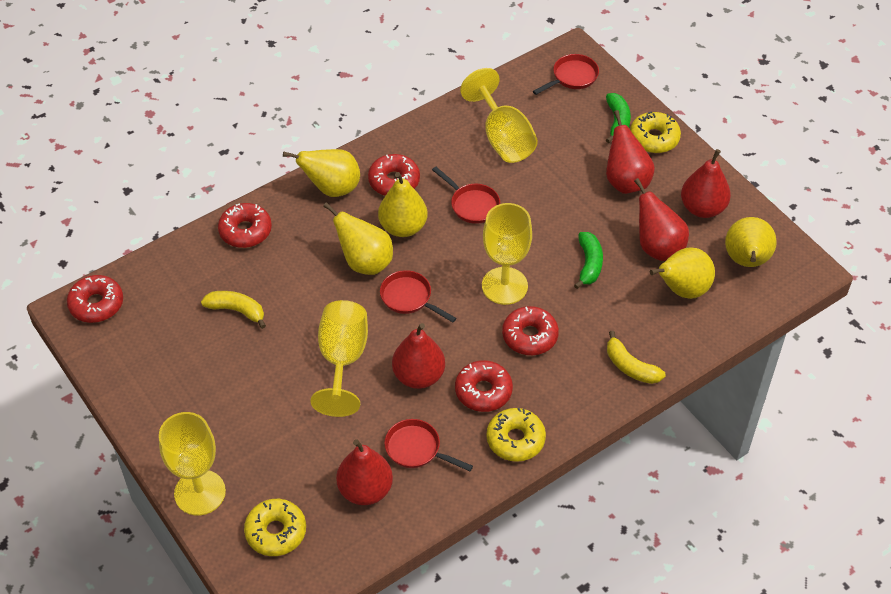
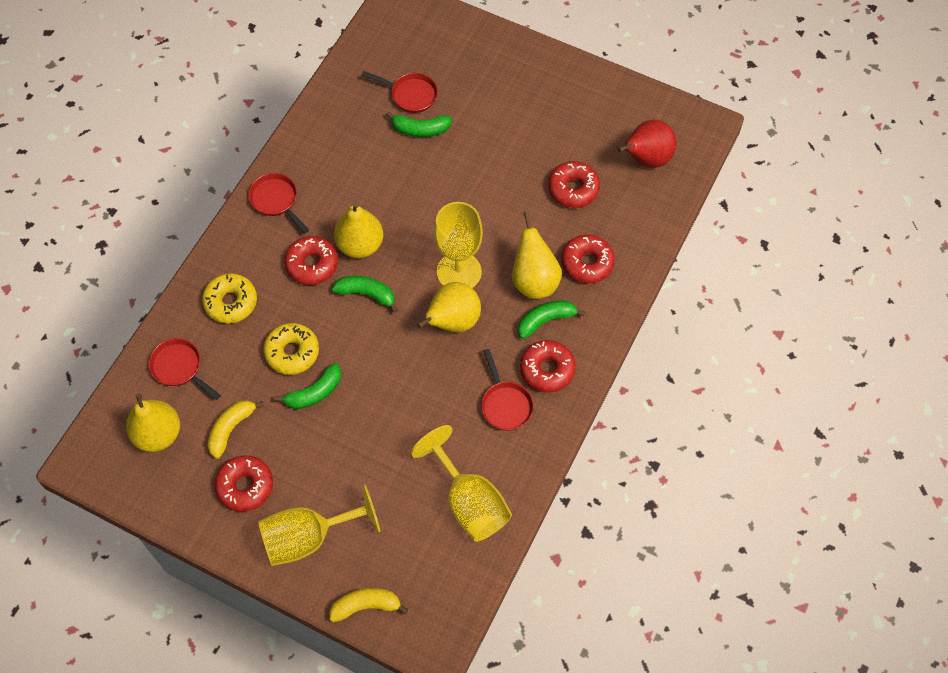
green banana: 2 -> 4
red pear: 5 -> 1
yellow donut: 3 -> 2
yellow goblet: 4 -> 3
yellow pear: 5 -> 4

